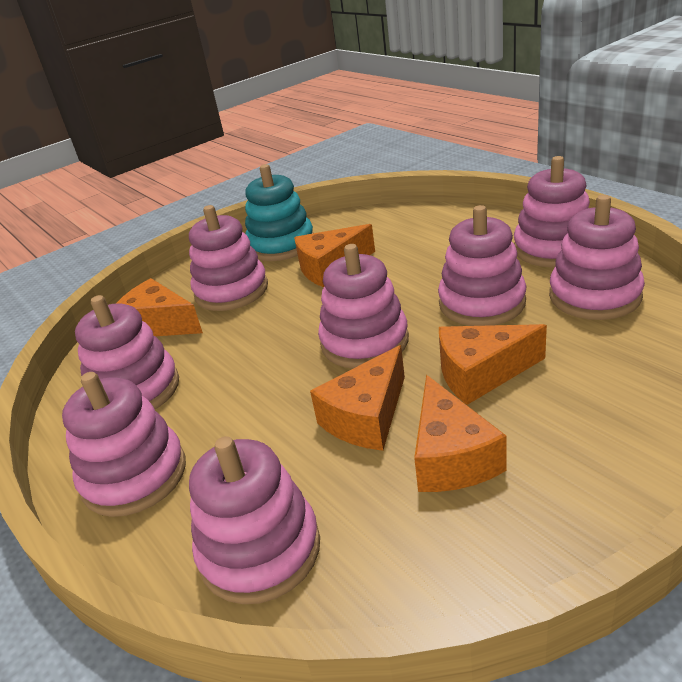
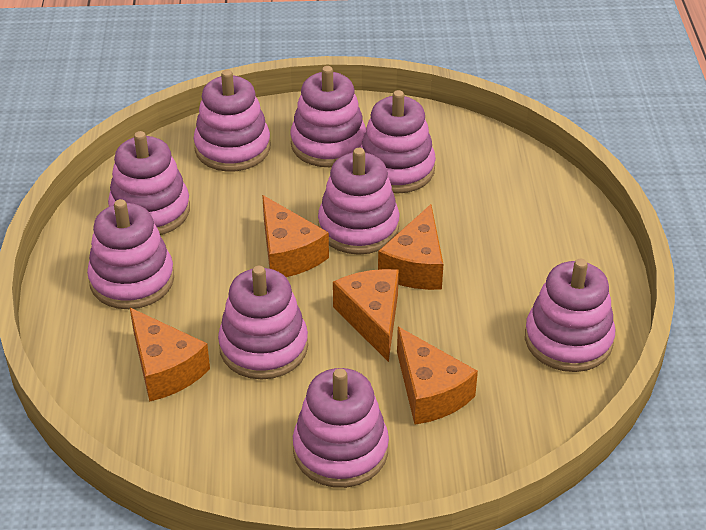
pink stacking toy: 8 -> 9
turquoise stacking toy: 1 -> 0

